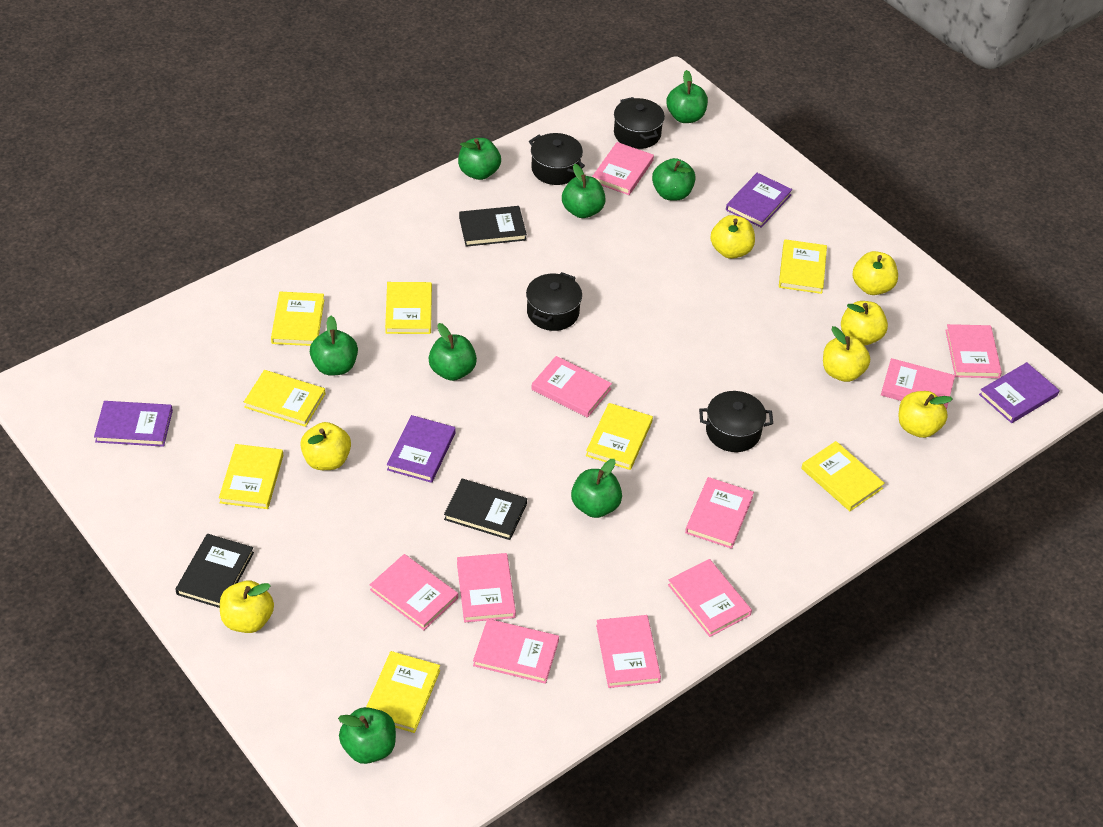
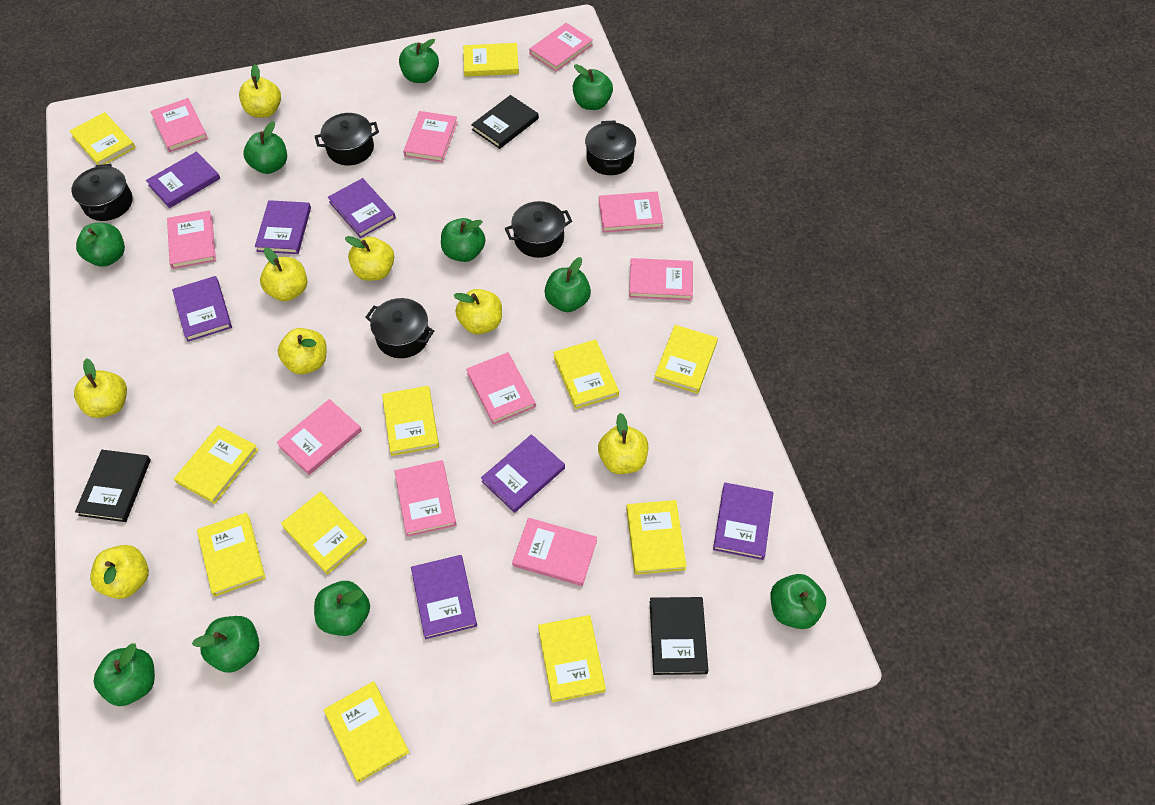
black pot: 4 -> 5
green apple: 8 -> 10
purple book: 4 -> 7
yellow apple: 7 -> 8
yellow book: 8 -> 11

